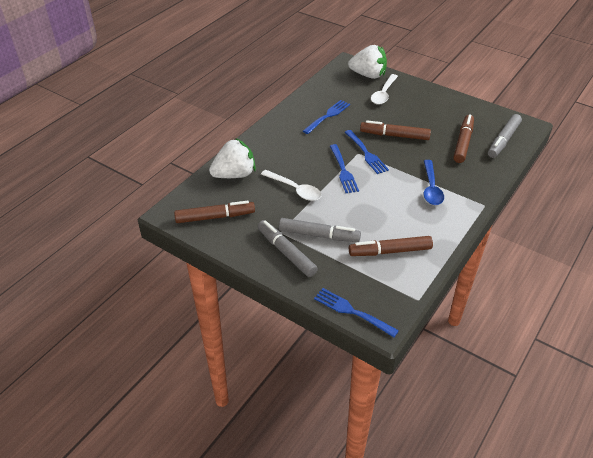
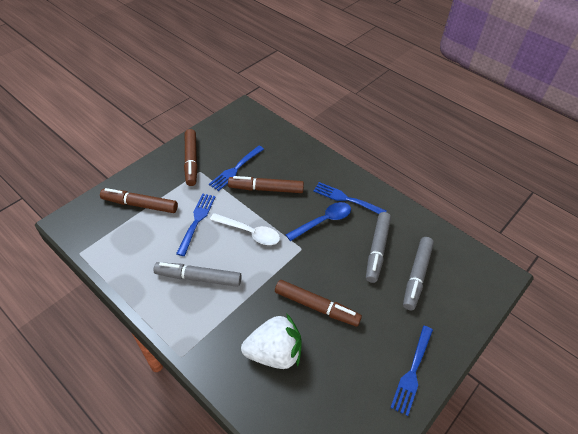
white spoon: 2 -> 1
white strawberry: 2 -> 1

